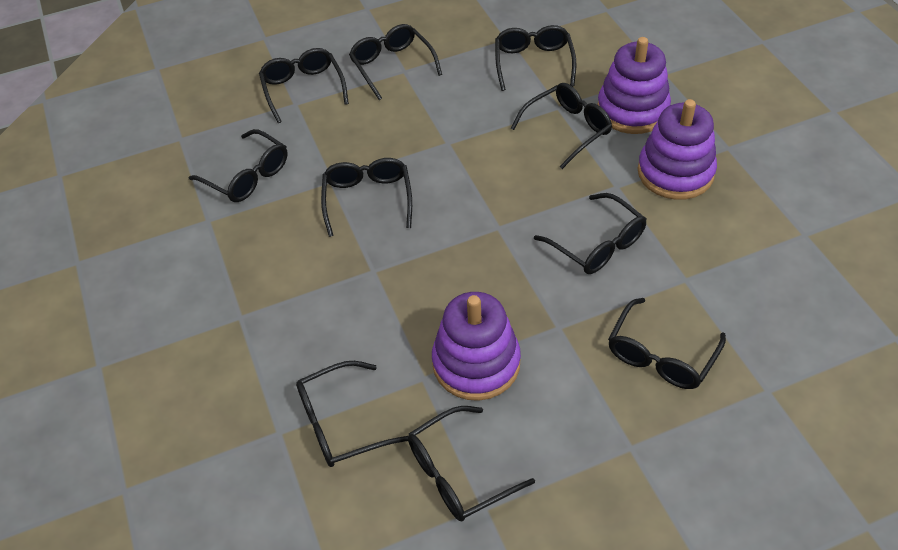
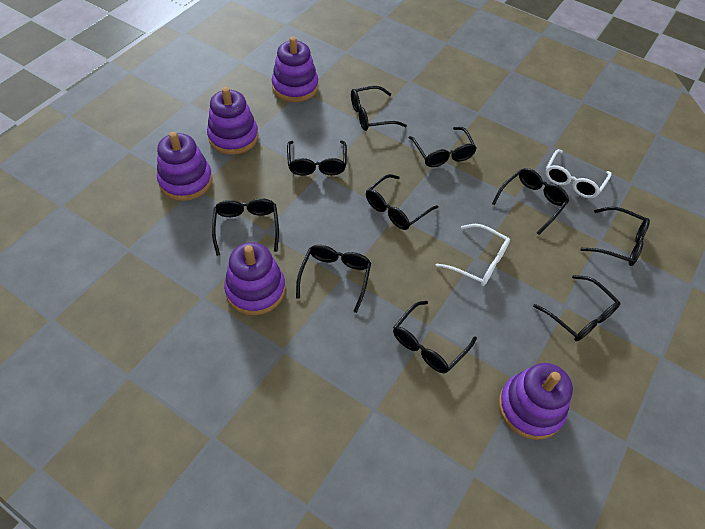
purple stacking toy: 3 -> 5
white glasses: 0 -> 2

